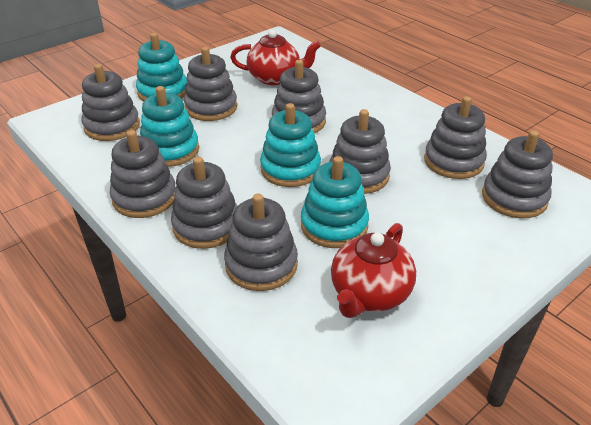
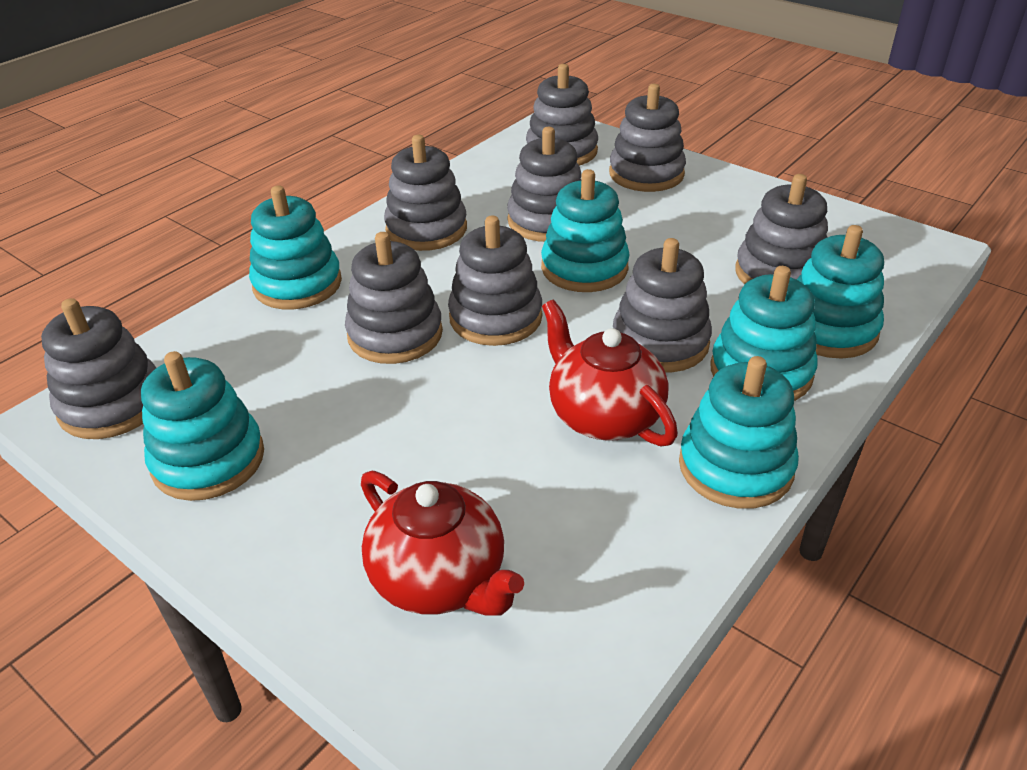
turquoise stacking toy: 4 -> 6

